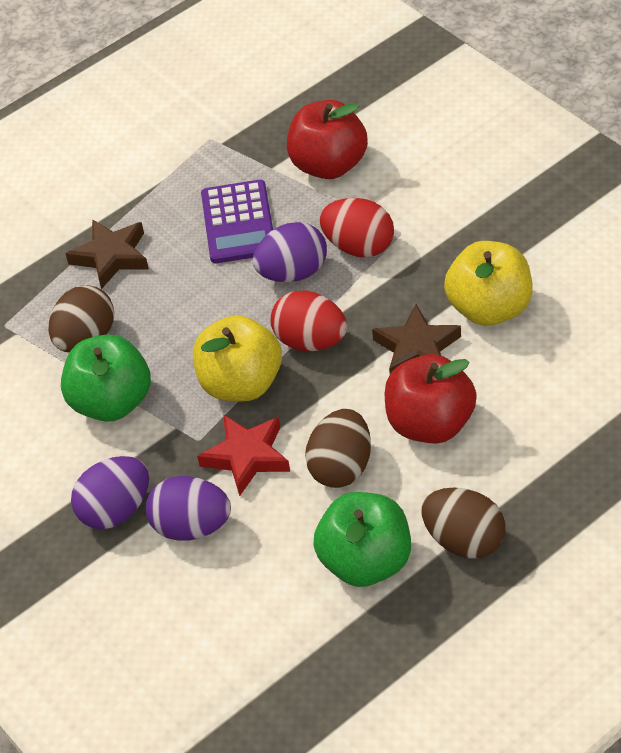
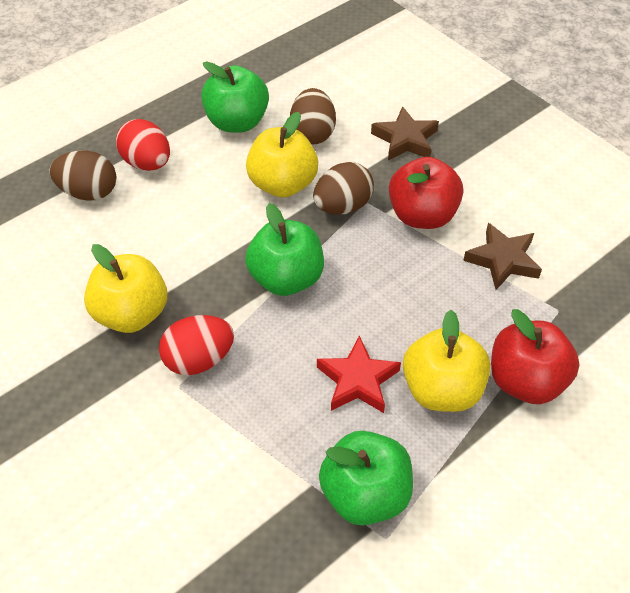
green apple: 2 -> 3
purple calculator: 1 -> 0
purple egg: 3 -> 0
yellow apple: 2 -> 3

